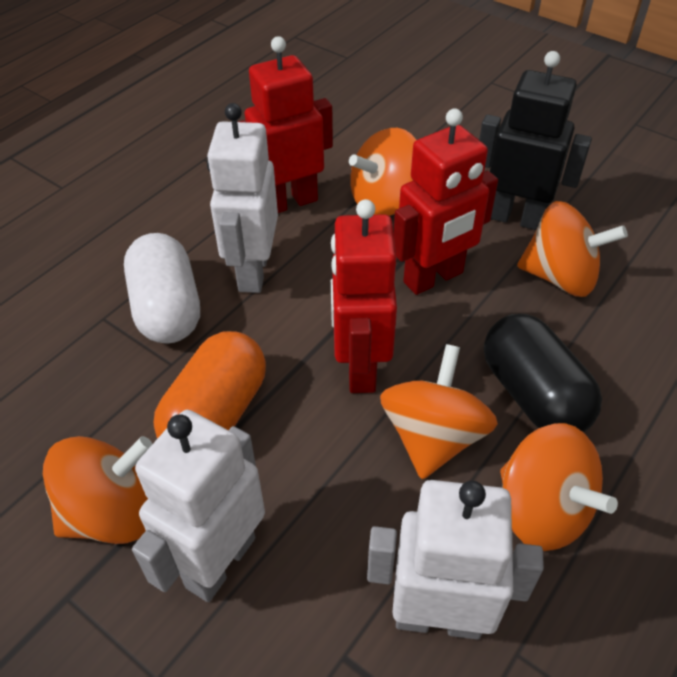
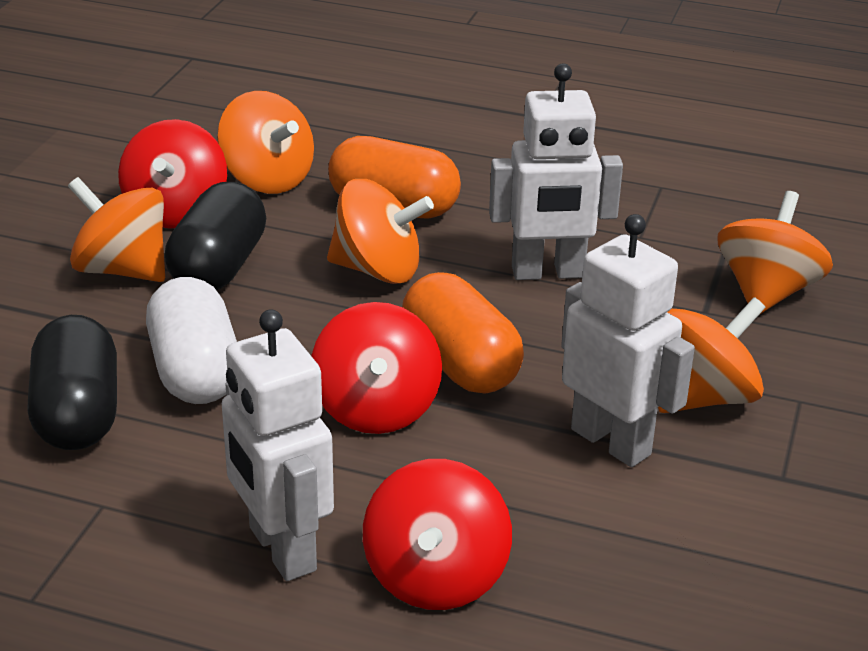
black capsule: 1 -> 2
black robot: 1 -> 0
orange capsule: 1 -> 2
red robot: 3 -> 0
red spinning top: 0 -> 3

